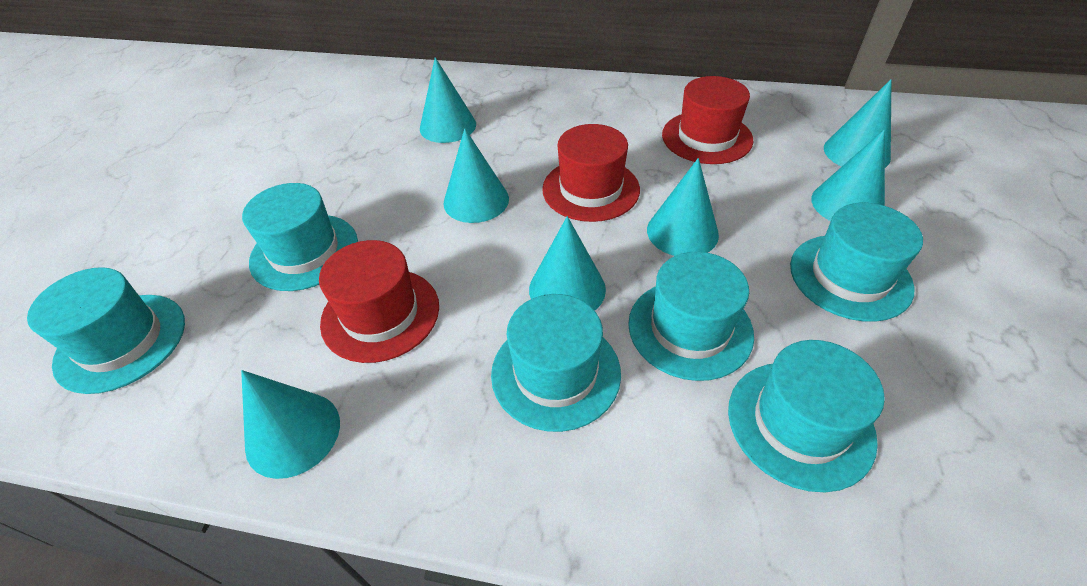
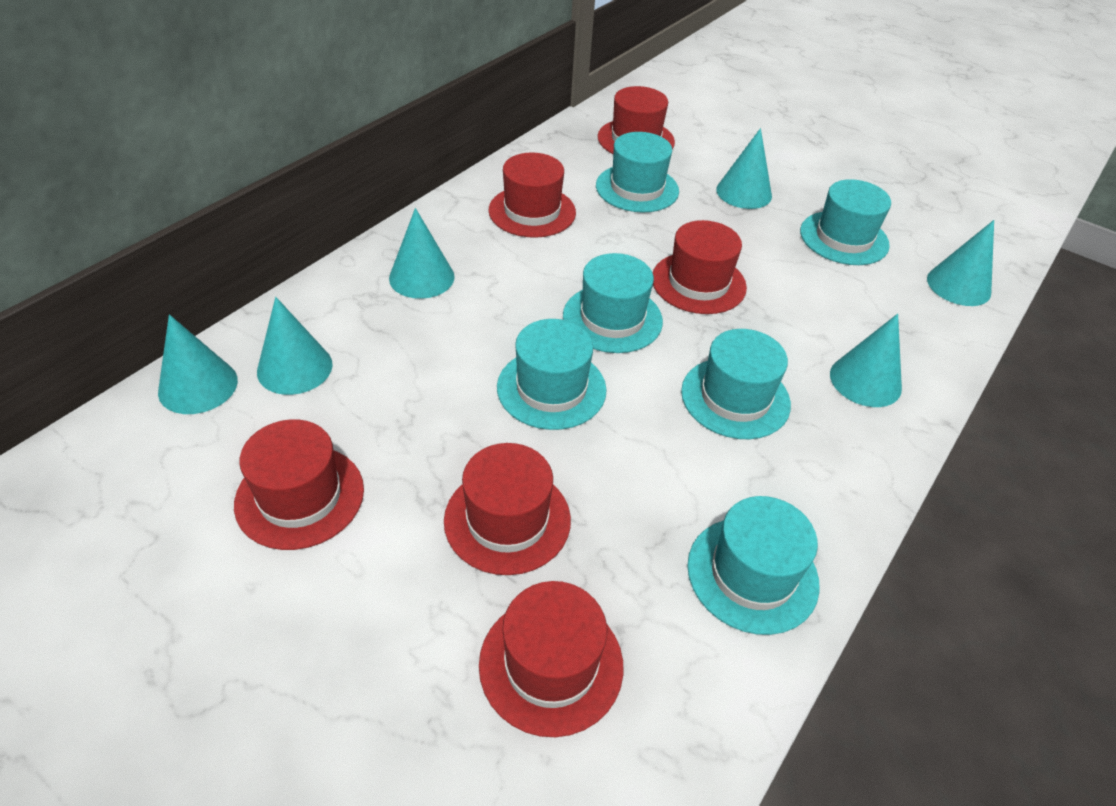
red hat: 3 -> 6
turquoise cone: 7 -> 6

